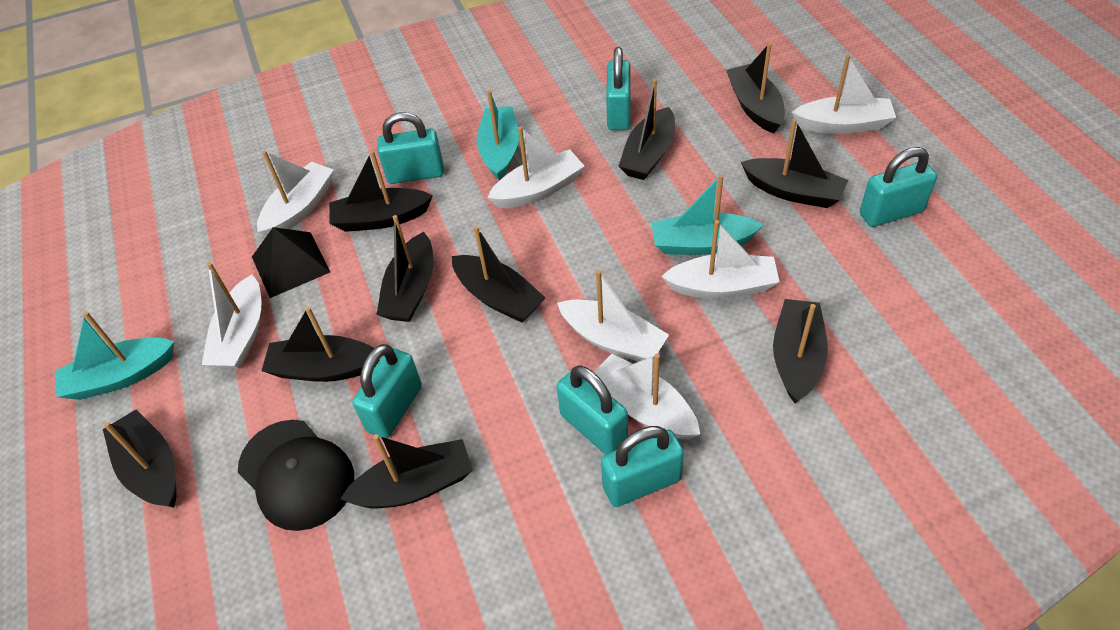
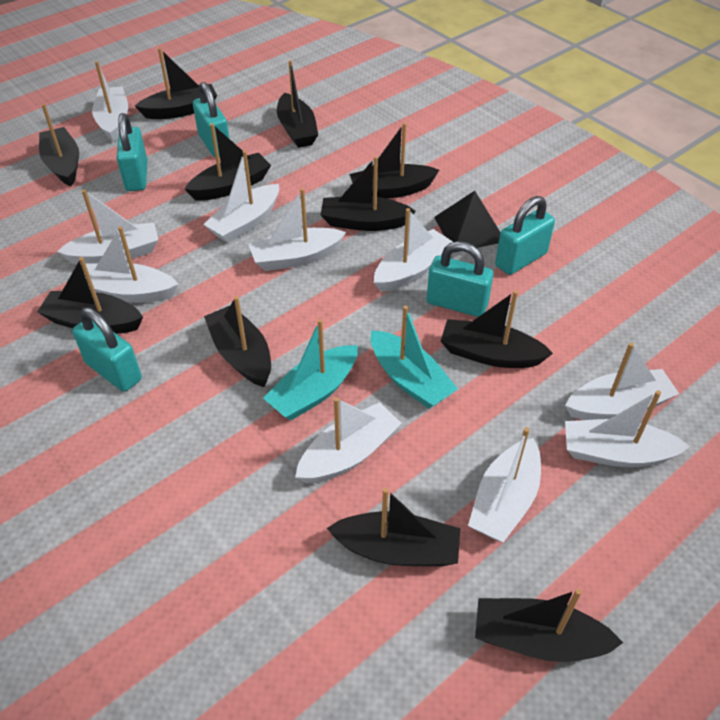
black boat: 10 -> 11
black cap: 1 -> 0
turquoise boat: 3 -> 2
turquoise padlock: 6 -> 5
white boat: 7 -> 10

